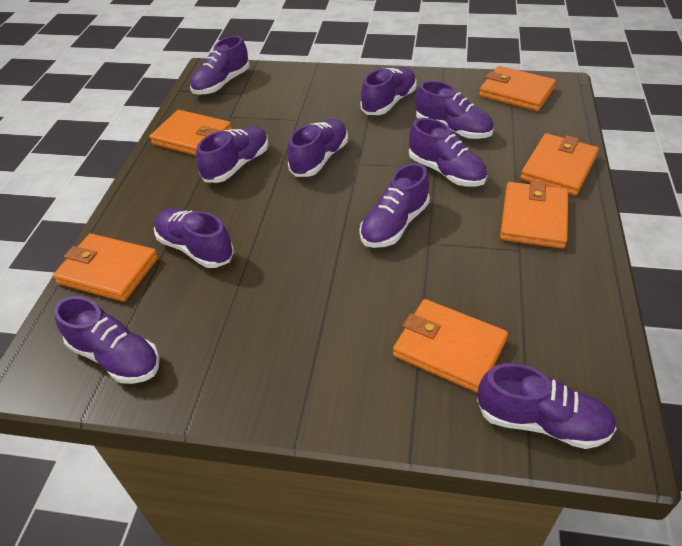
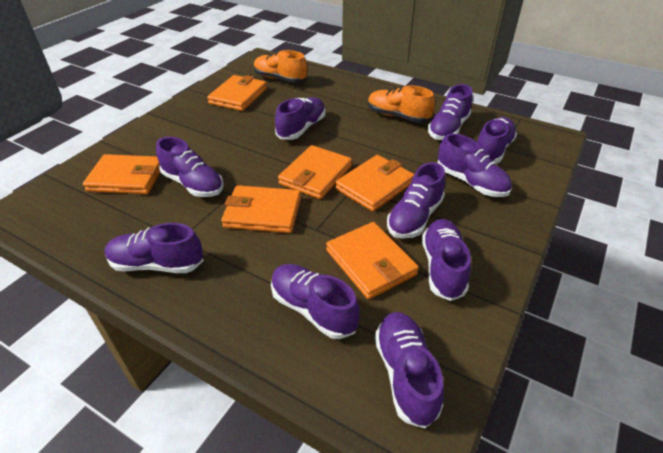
orange shoe: 0 -> 2

